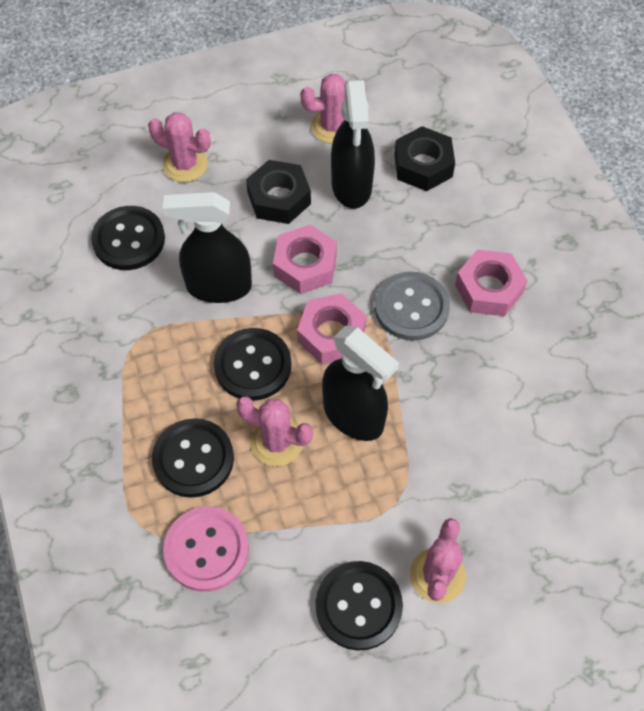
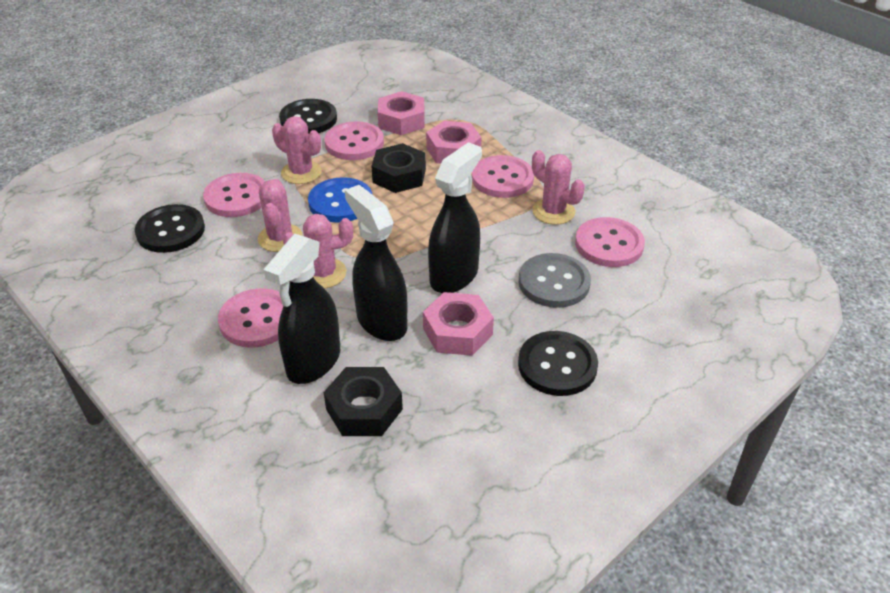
black button: 4 -> 3
blue button: 0 -> 1
pink button: 1 -> 5

